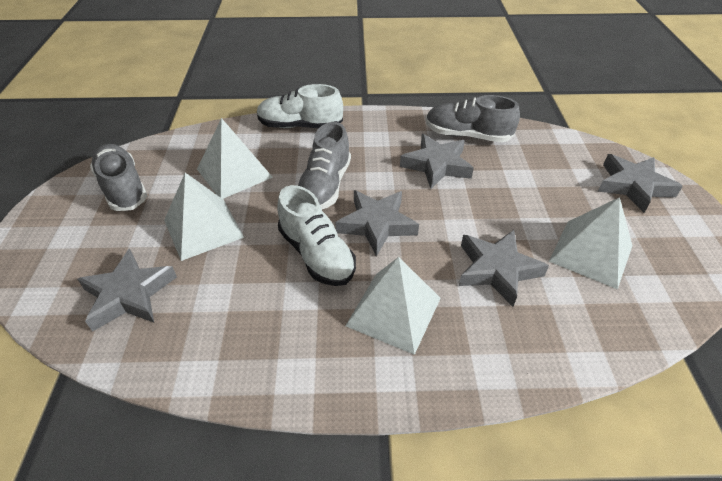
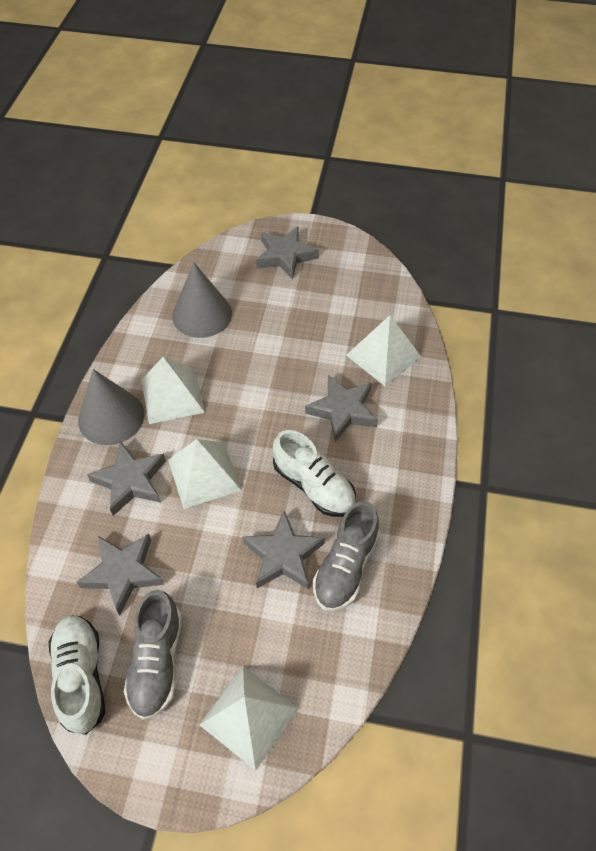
grey cone: 0 -> 2
grey shoe: 3 -> 2

